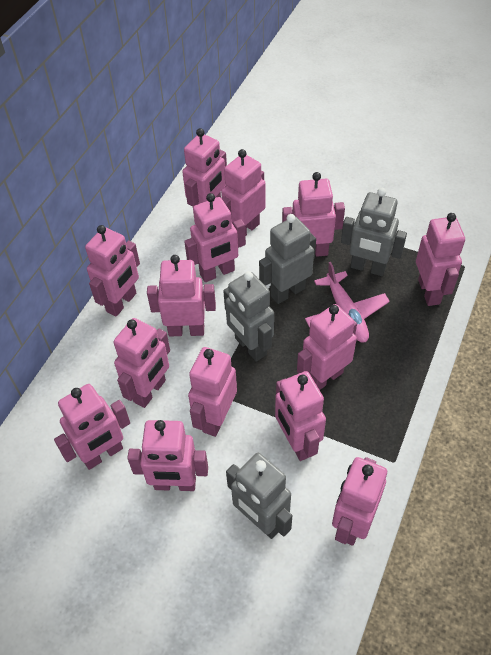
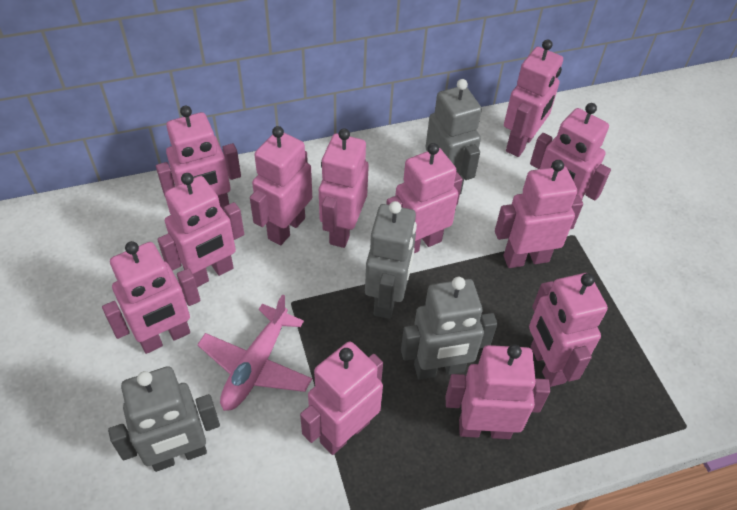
pink robot: 14 -> 12

